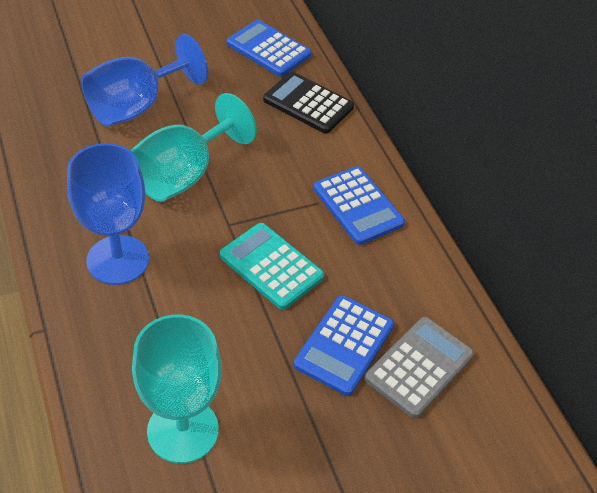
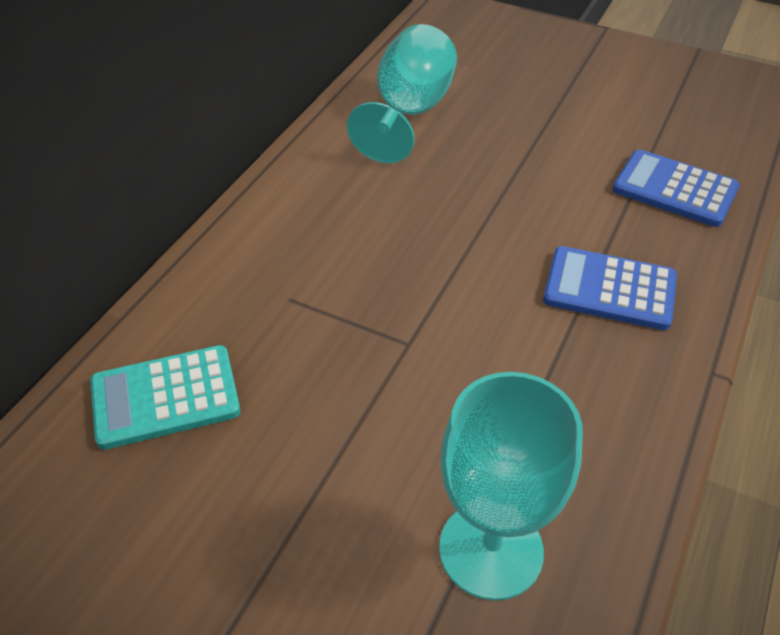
black calculator: 1 -> 0
blue calculator: 3 -> 2
blue goblet: 2 -> 0
grey calculator: 1 -> 0

